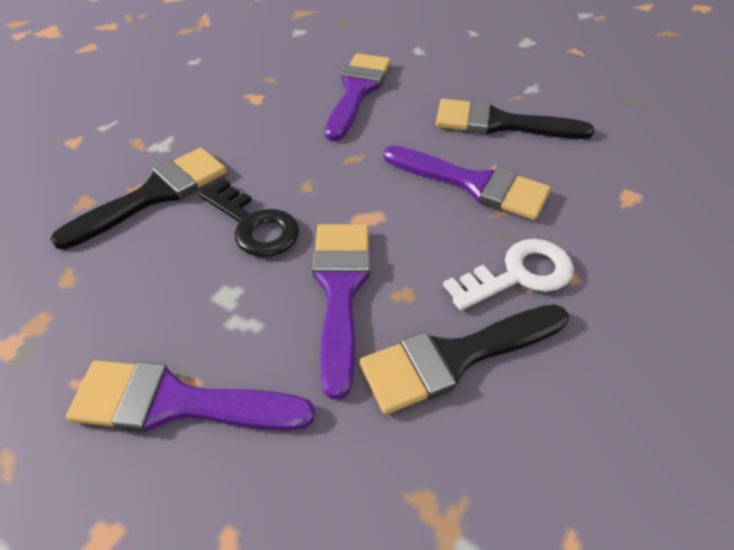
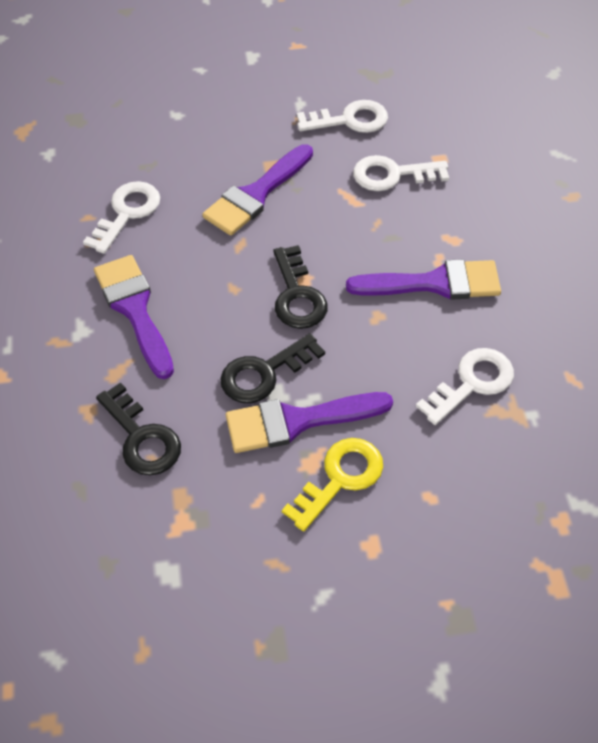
black brush: 3 -> 0
black key: 1 -> 3
white key: 1 -> 4
yellow key: 0 -> 1

